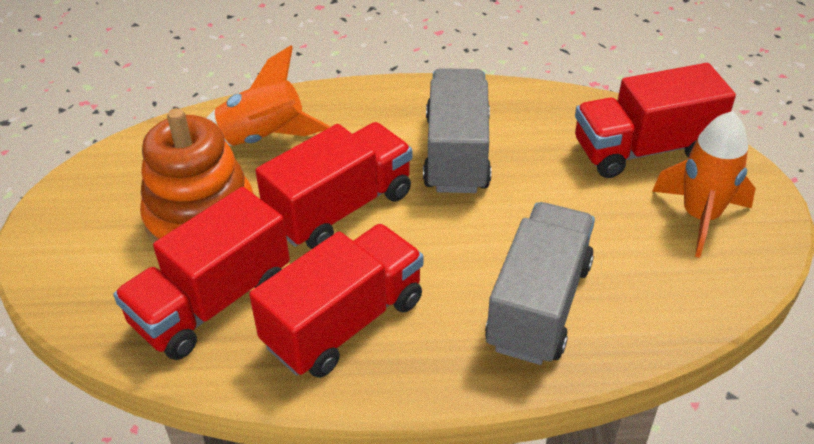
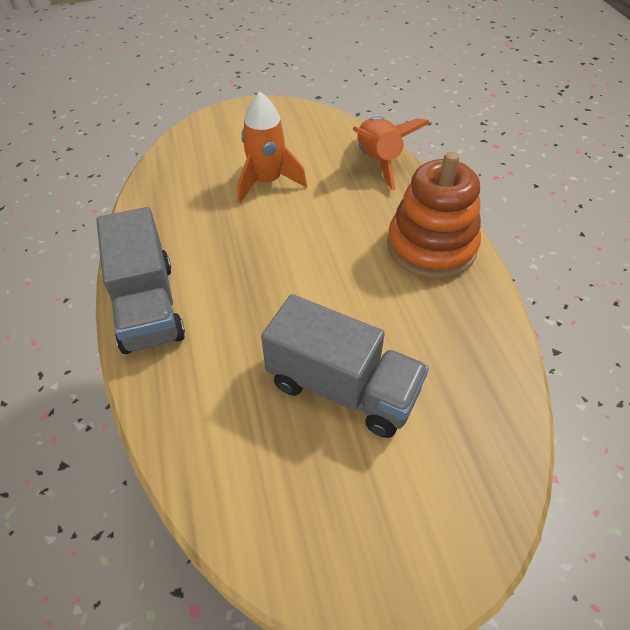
red truck: 4 -> 0

